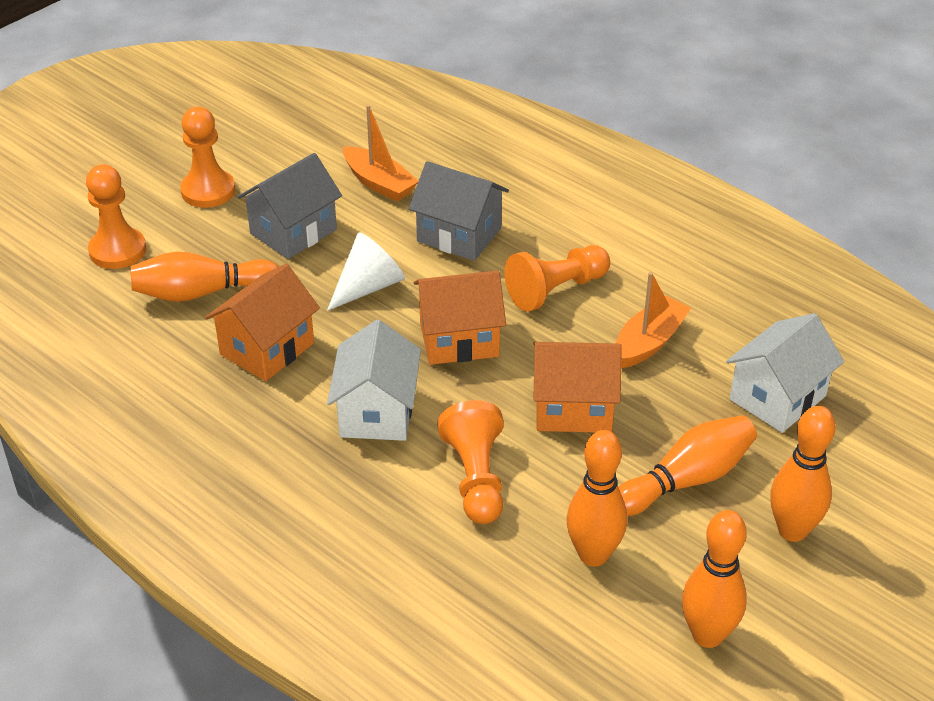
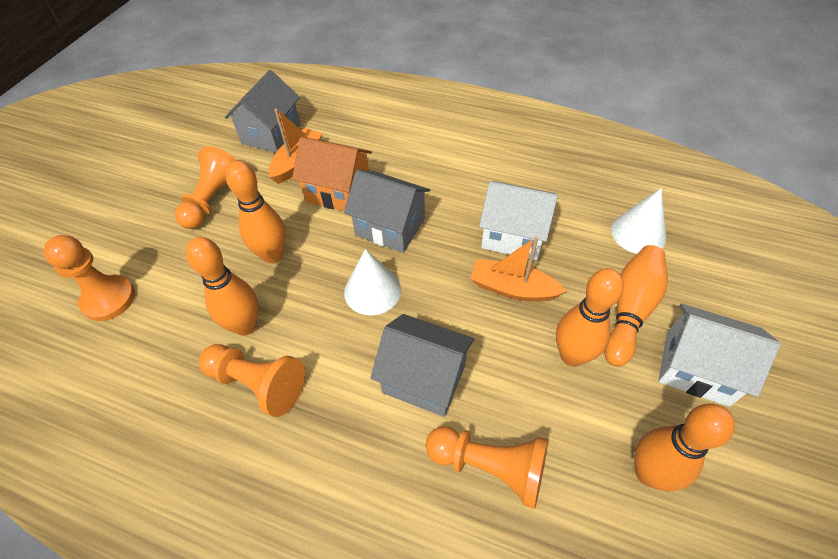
grey house: 2 -> 3
orange house: 3 -> 1
white cone: 1 -> 2

